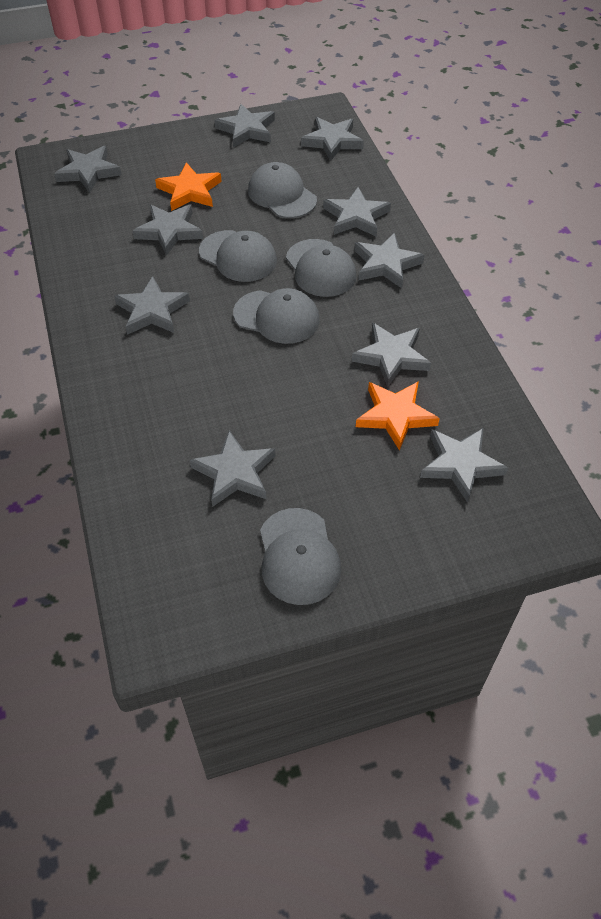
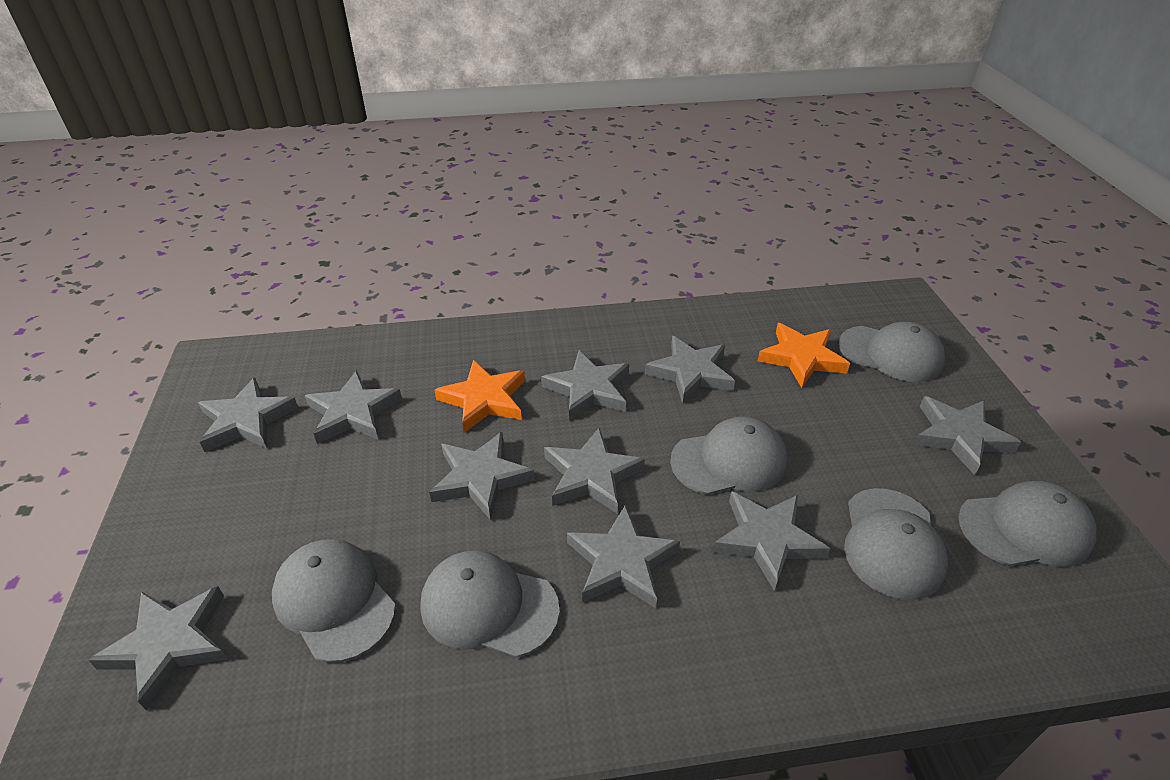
grey cap: 5 -> 6

